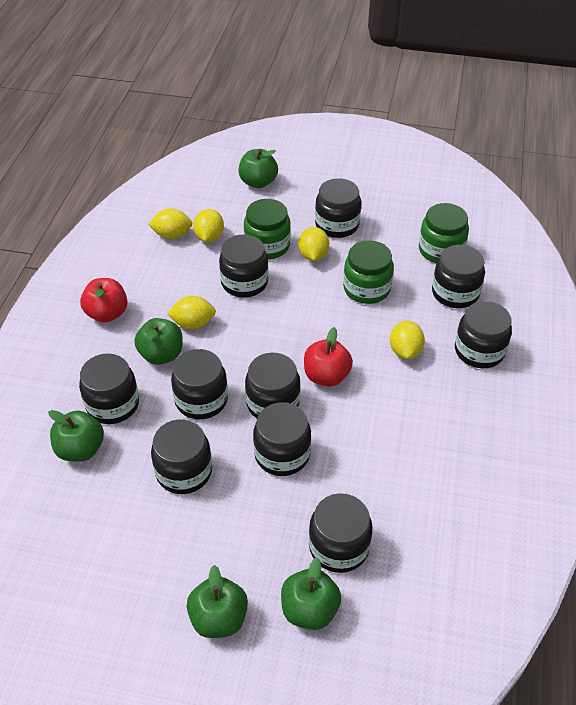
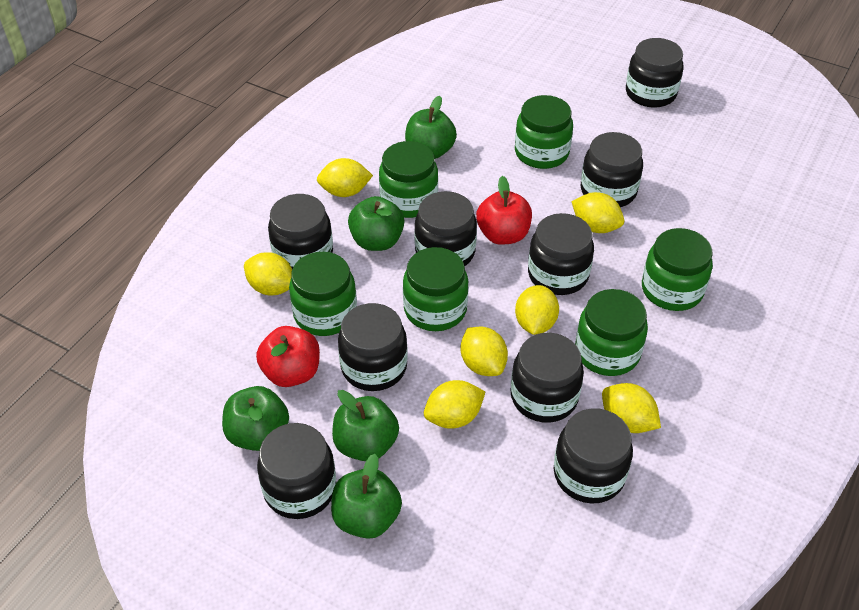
black jar: 10 -> 9
green jar: 3 -> 6
yellow lemon: 5 -> 7

